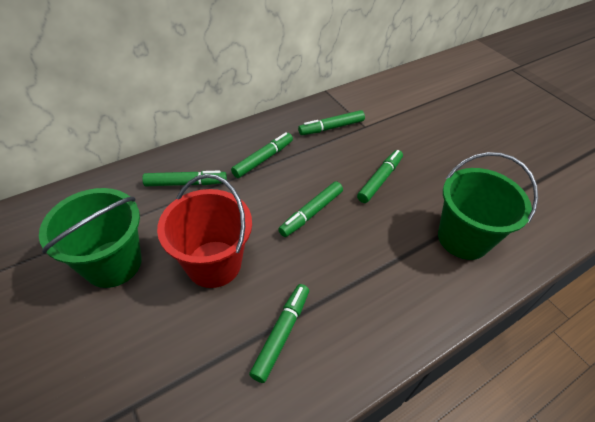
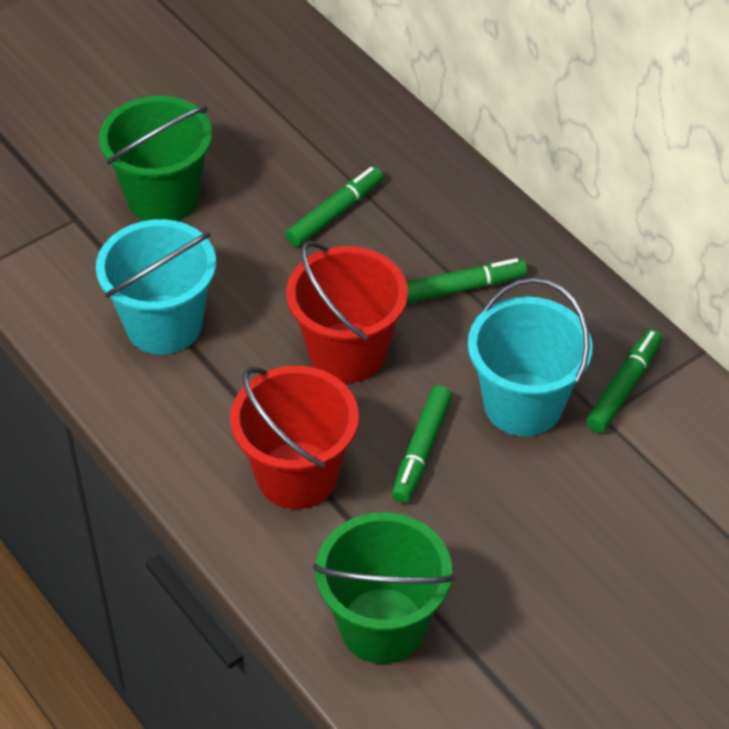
green marker: 6 -> 4
red bucket: 1 -> 2
turquoise bucket: 0 -> 2

